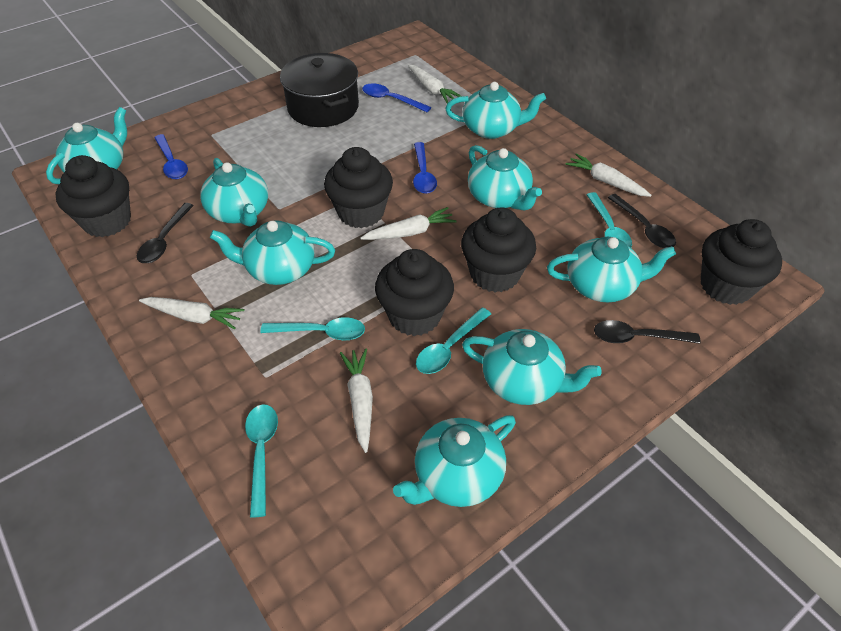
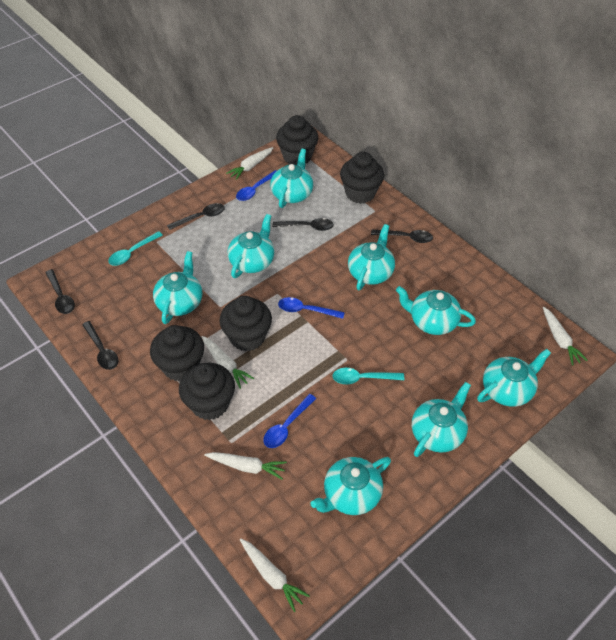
black pot: 1 -> 0
black spoon: 3 -> 5
turquoise spoon: 4 -> 2

